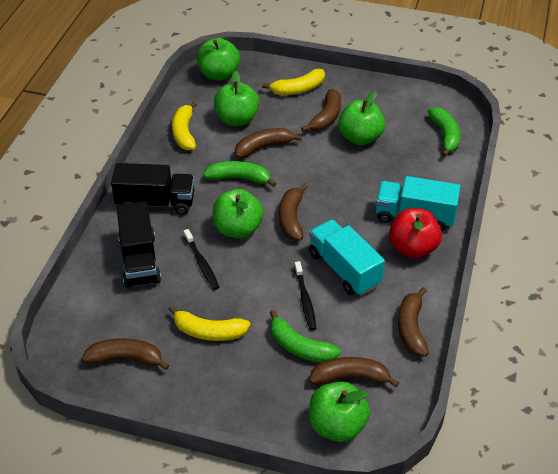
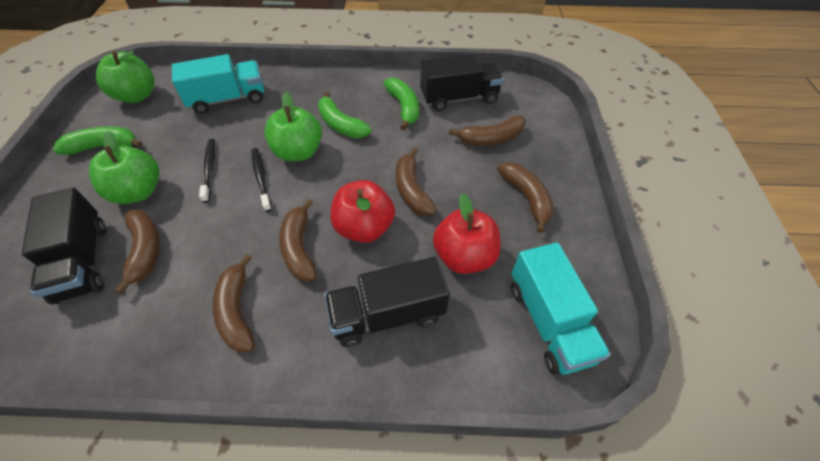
black truck: 2 -> 3
green apple: 5 -> 3
red apple: 1 -> 2
yellow banana: 3 -> 0

